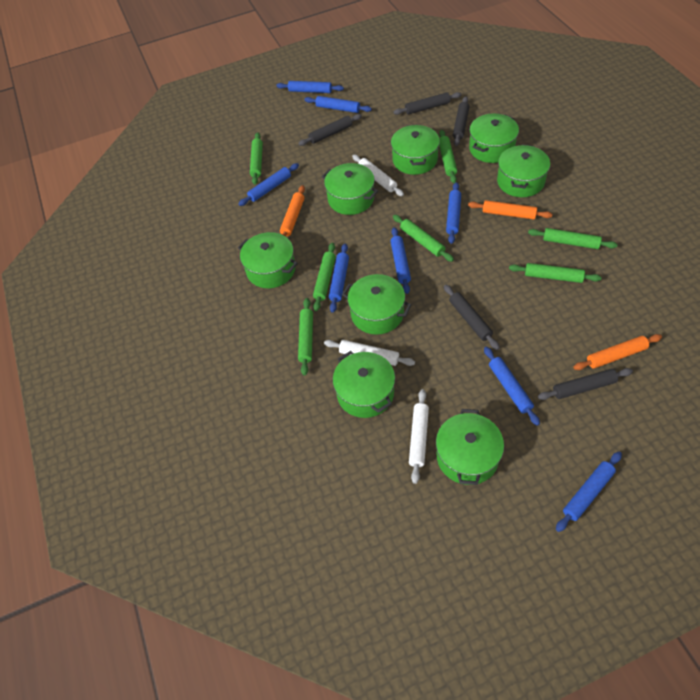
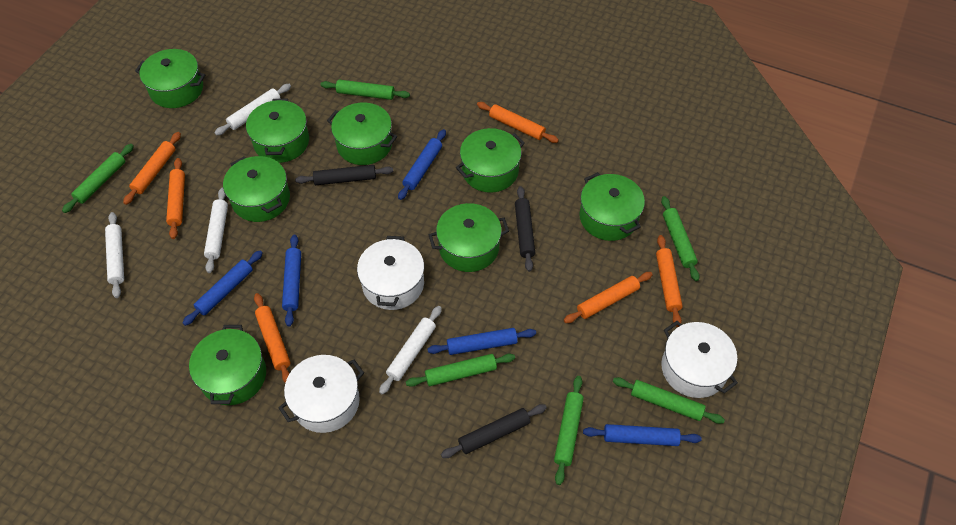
black rolling pin: 5 -> 3
blue rolling pin: 8 -> 5
green rolling pin: 7 -> 6
orange rolling pin: 3 -> 6
white pot: 0 -> 3
white rolling pin: 3 -> 4

